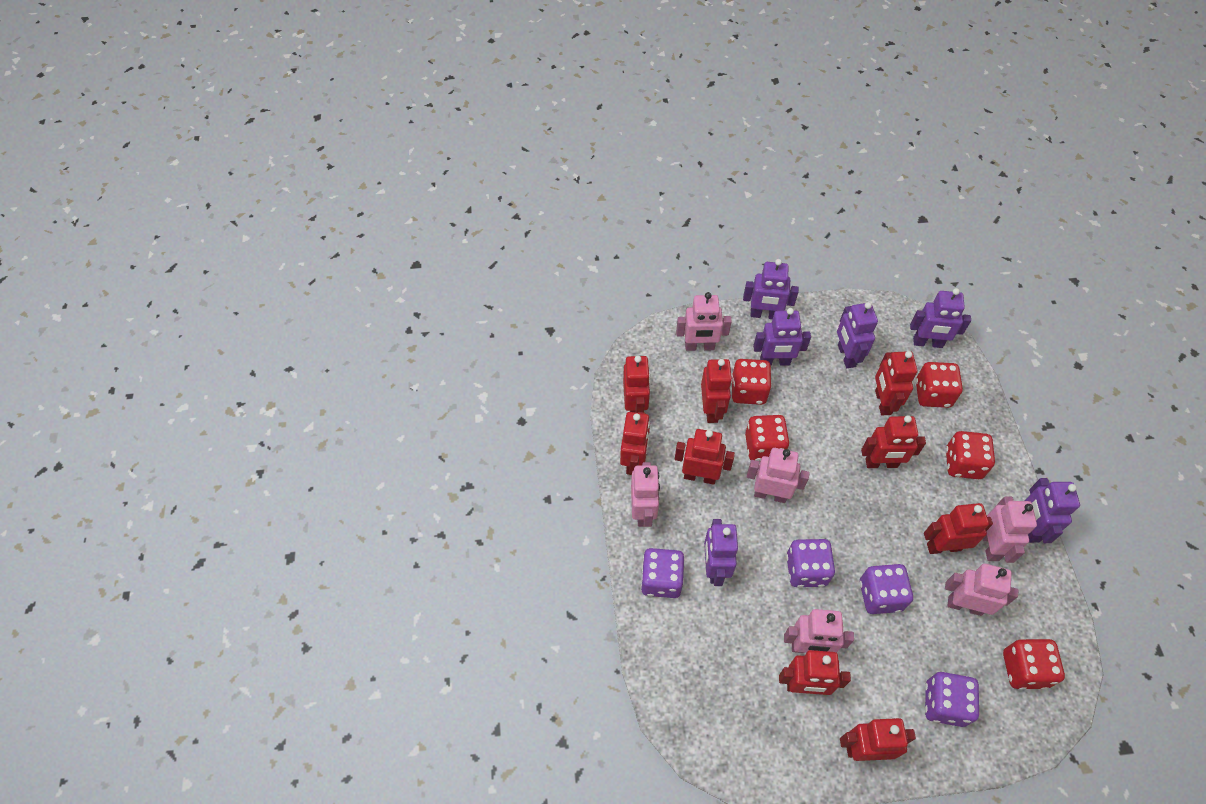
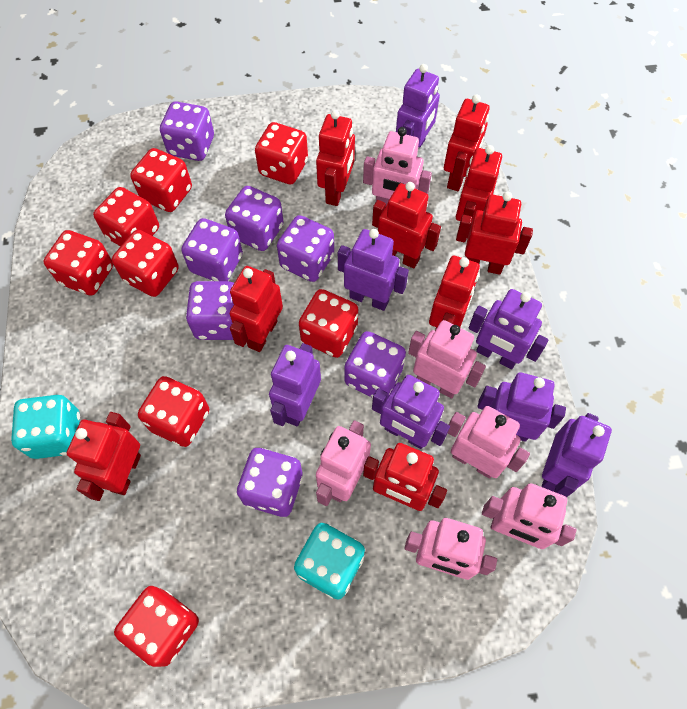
purple dice: 4 -> 7
purple robot: 6 -> 7
red dice: 5 -> 8
turquoise dice: 0 -> 2

